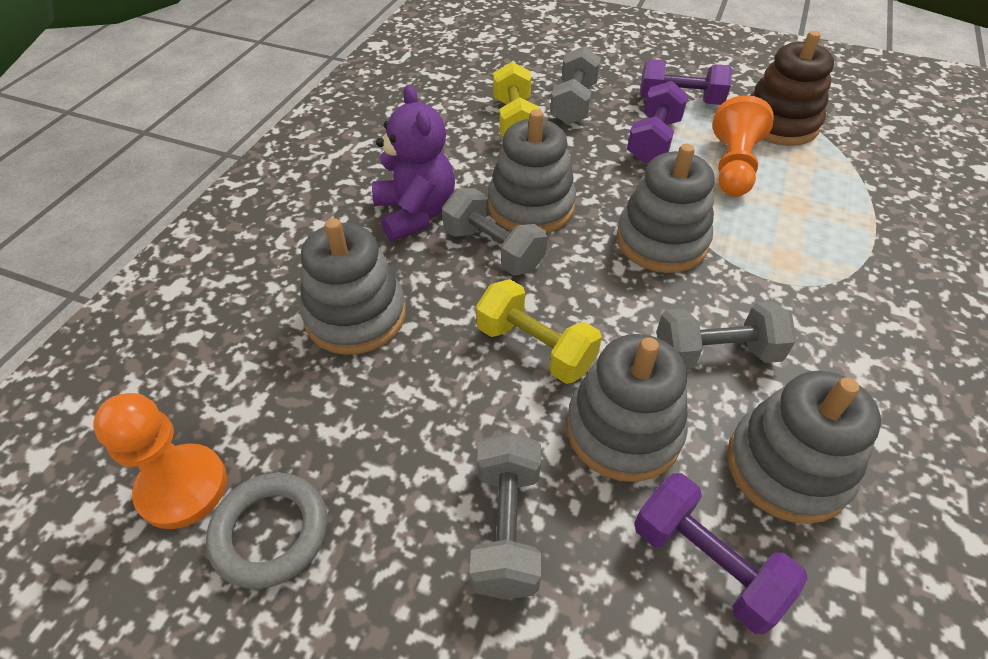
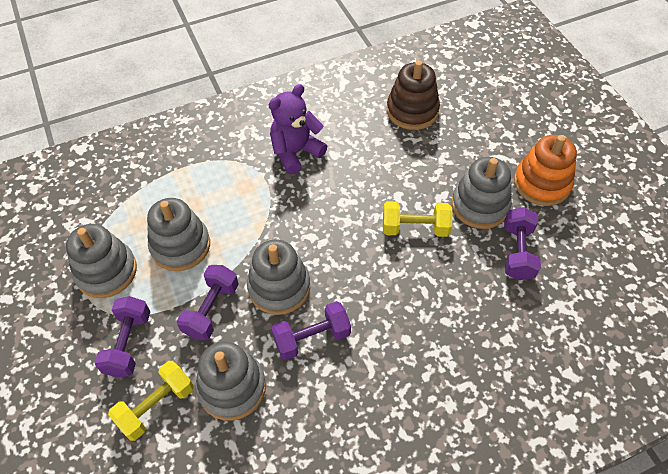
grey dumbbell: 4 -> 0
grey ring: 1 -> 0
orange pawn: 2 -> 0
orange stacking toy: 0 -> 1
purple dumbbell: 3 -> 4

